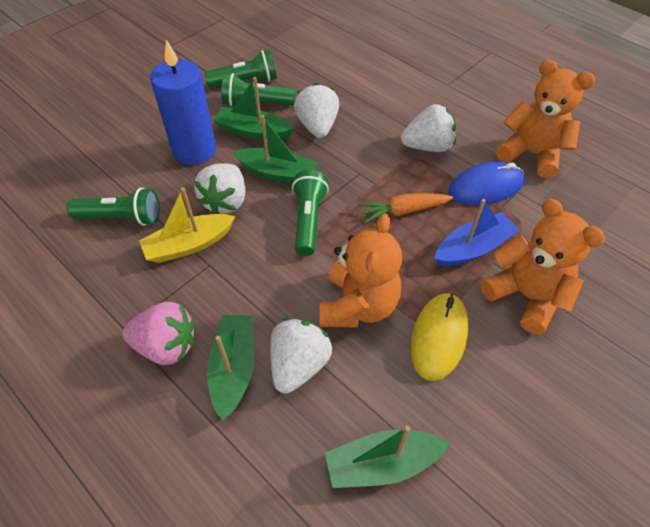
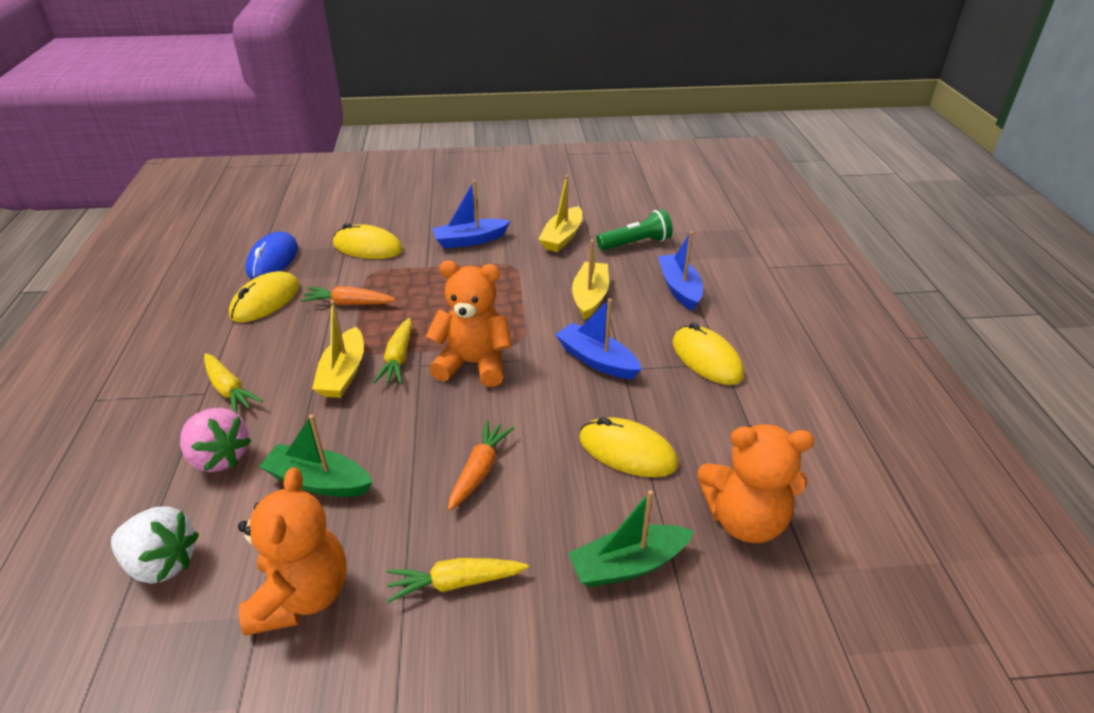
blue boat: 1 -> 3
blue candle: 1 -> 0
green boat: 4 -> 2
green flashlight: 4 -> 1
orange carrot: 1 -> 2
white strawberry: 4 -> 1
yellow boat: 1 -> 3
yellow carrot: 0 -> 3
yellow mouse: 1 -> 4

